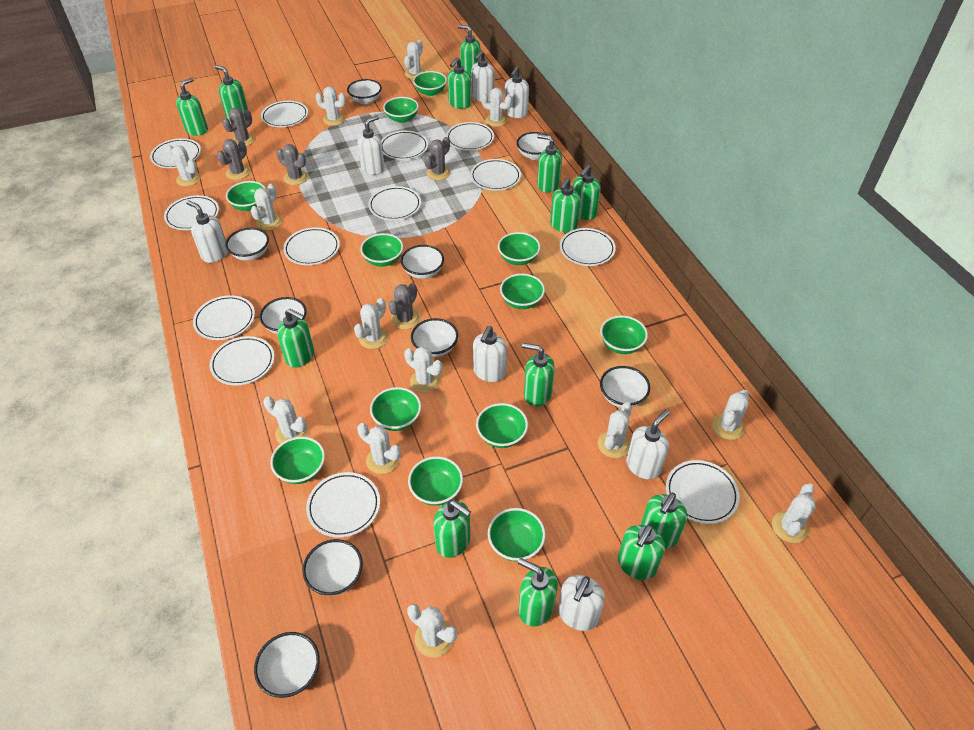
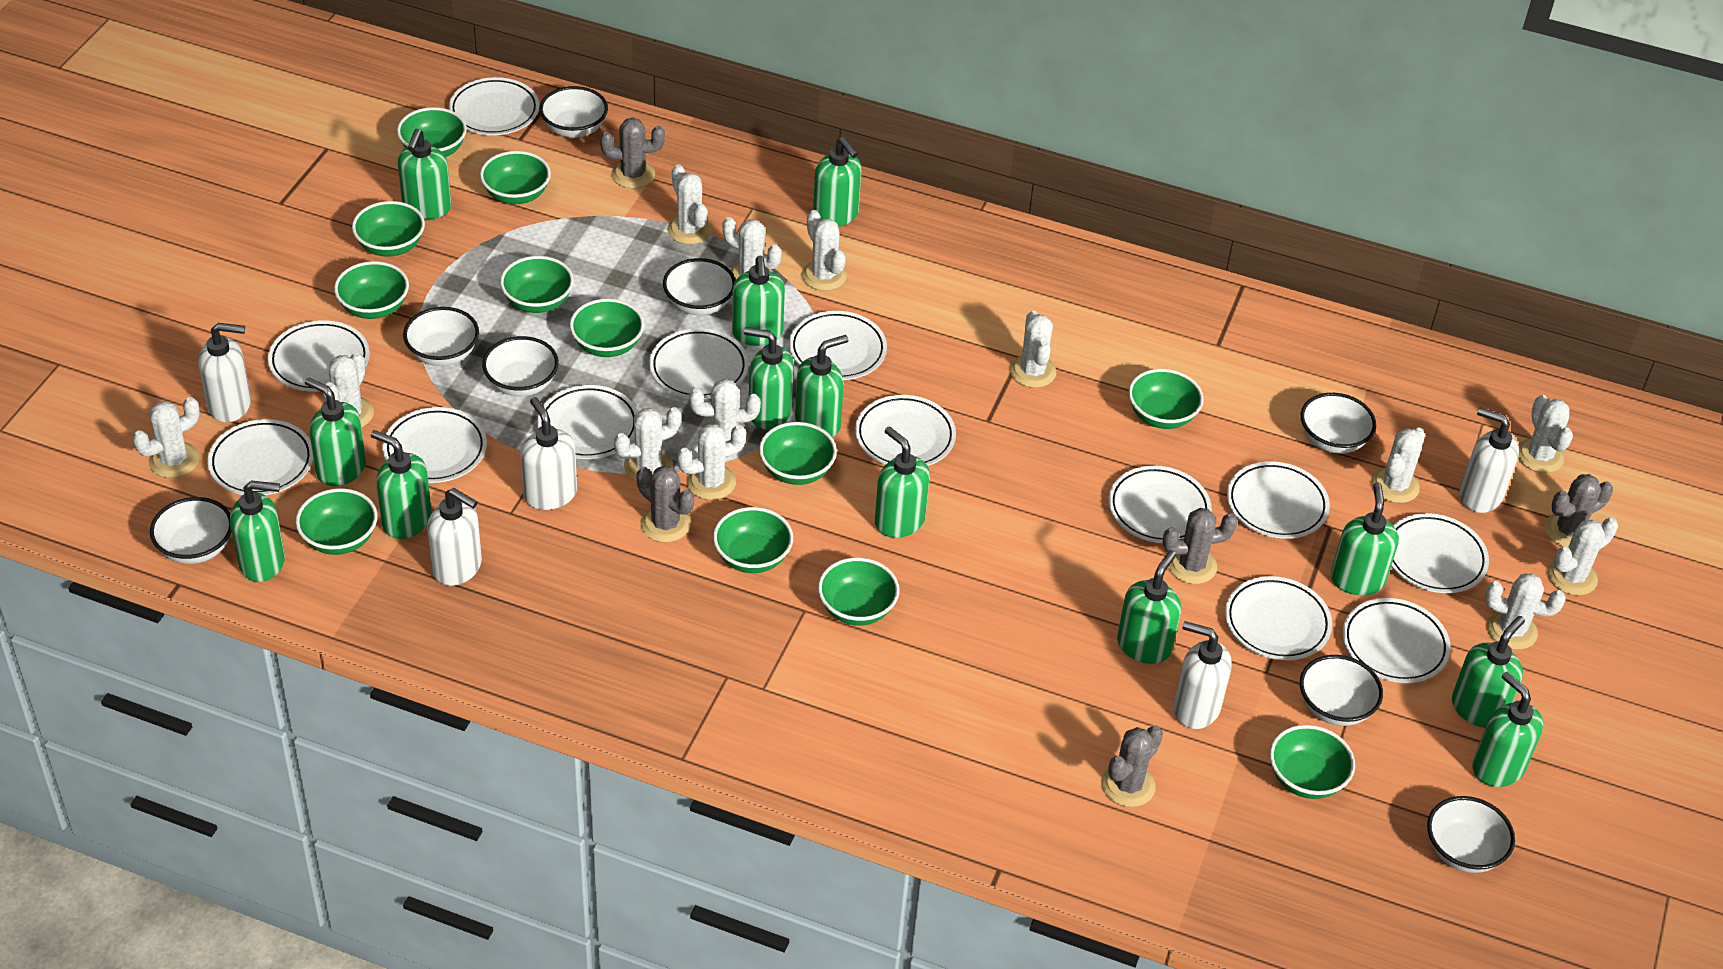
white bowl: 9 -> 8
white soap dispenser: 7 -> 5

